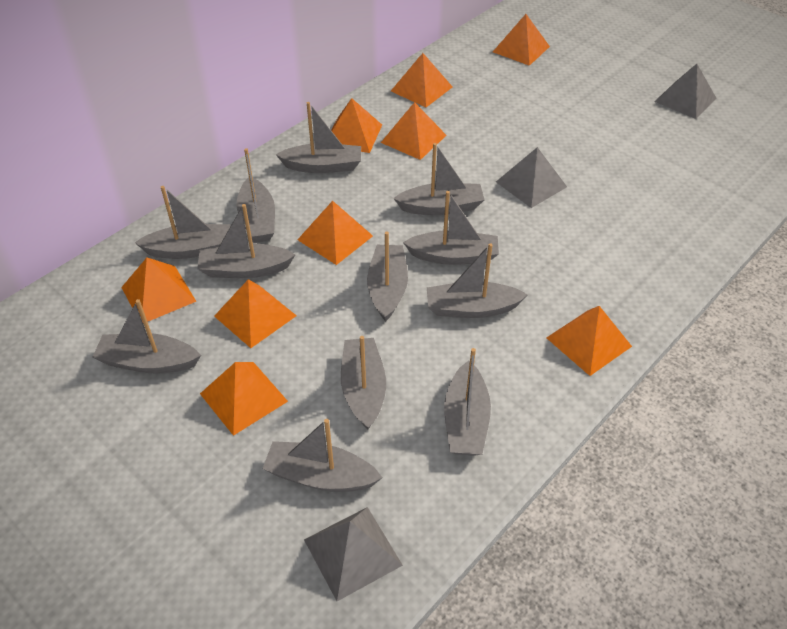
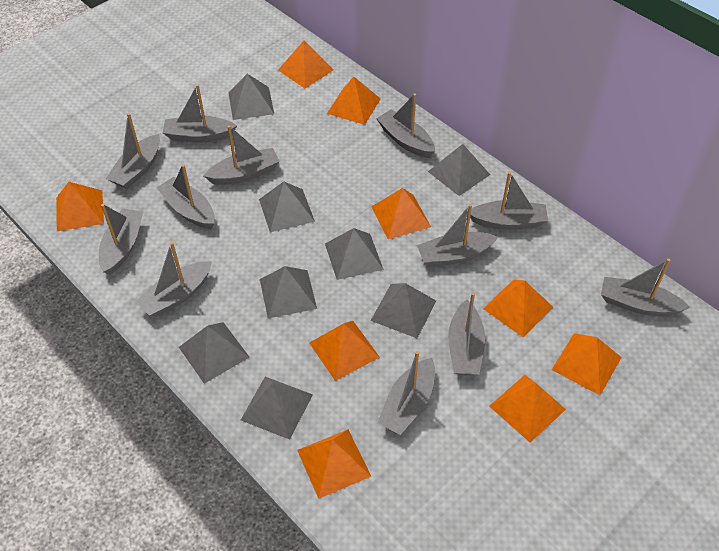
grey pyramid: 3 -> 8

